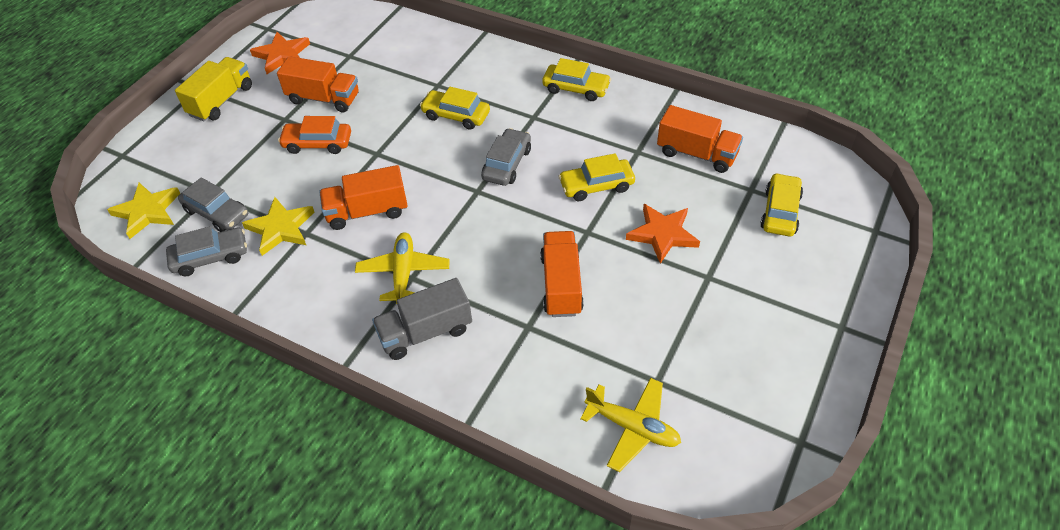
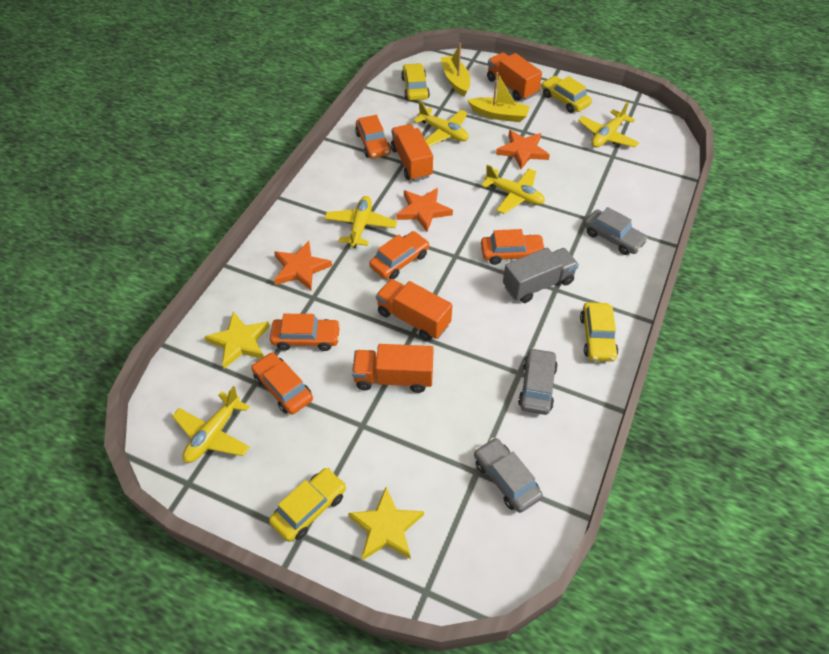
orange car: 1 -> 5
orange star: 2 -> 3
yellow boat: 0 -> 2
yellow plane: 2 -> 5
yellow truck: 1 -> 0

